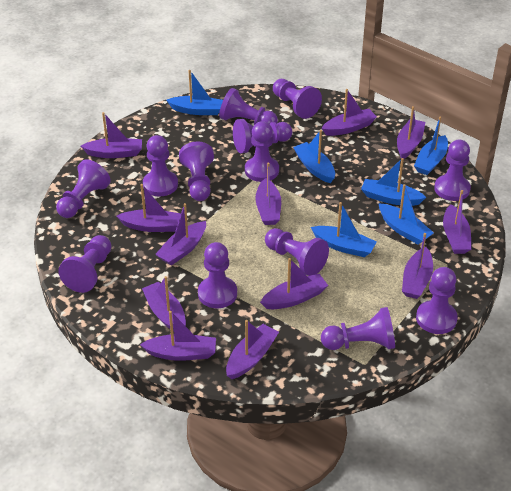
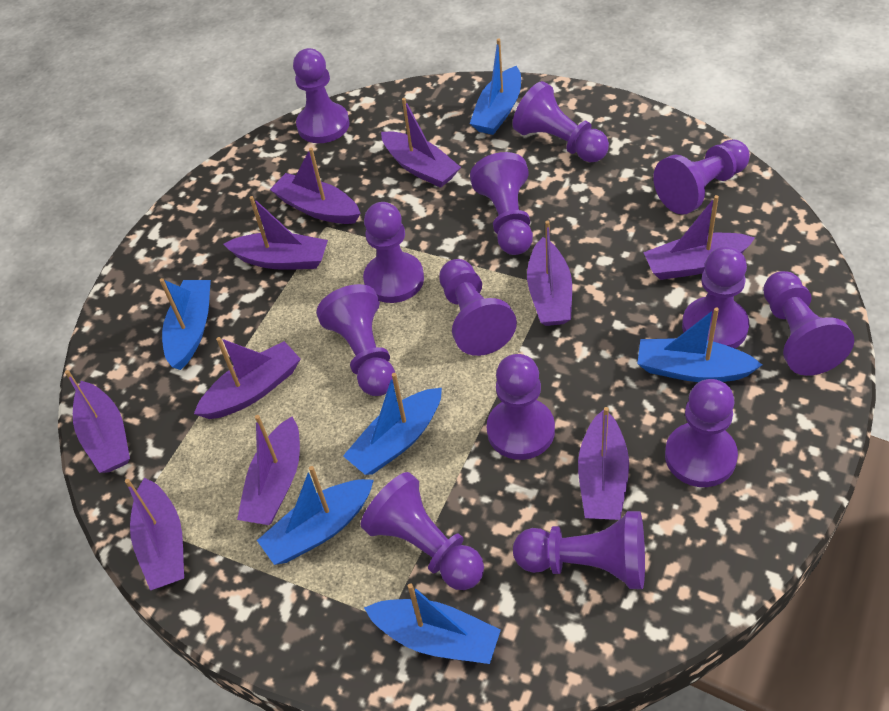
purple boat: 12 -> 10

